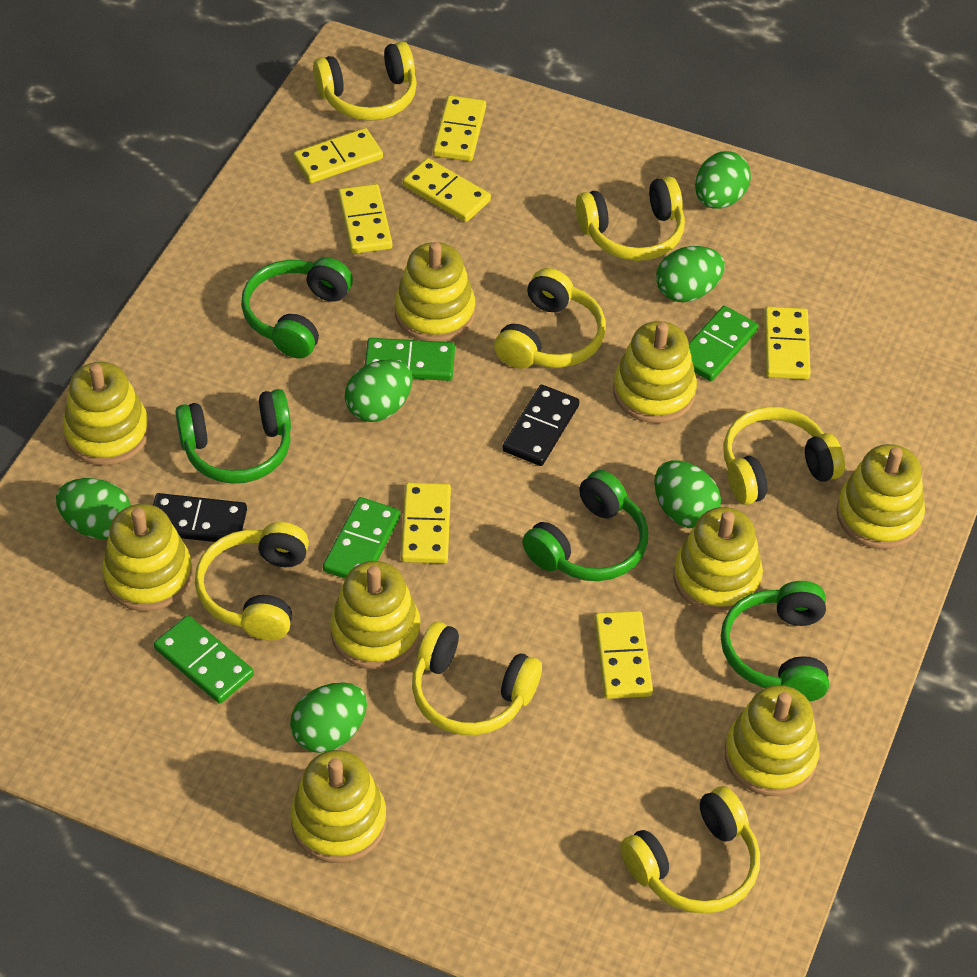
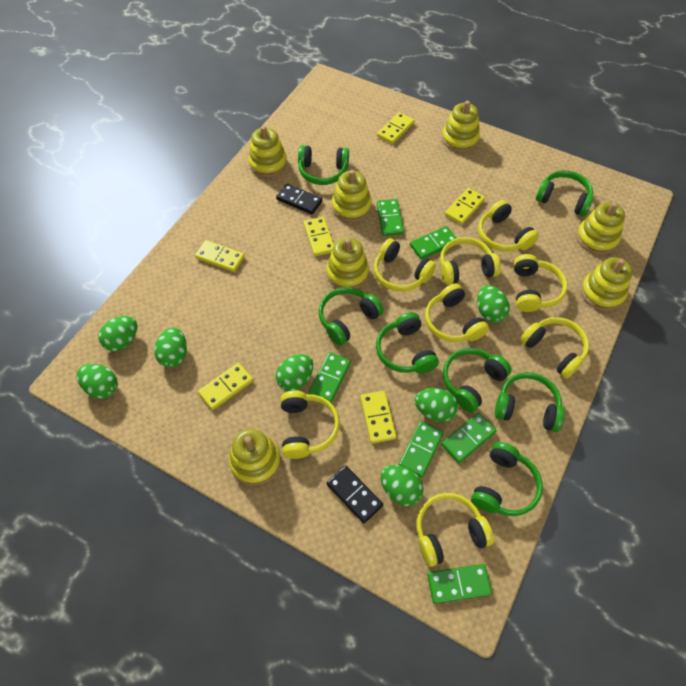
green domino: 4 -> 6
green egg: 6 -> 7
green headphones: 4 -> 7
yellow domino: 7 -> 6
yellow headphones: 7 -> 8
yellow stacking toy: 9 -> 7

